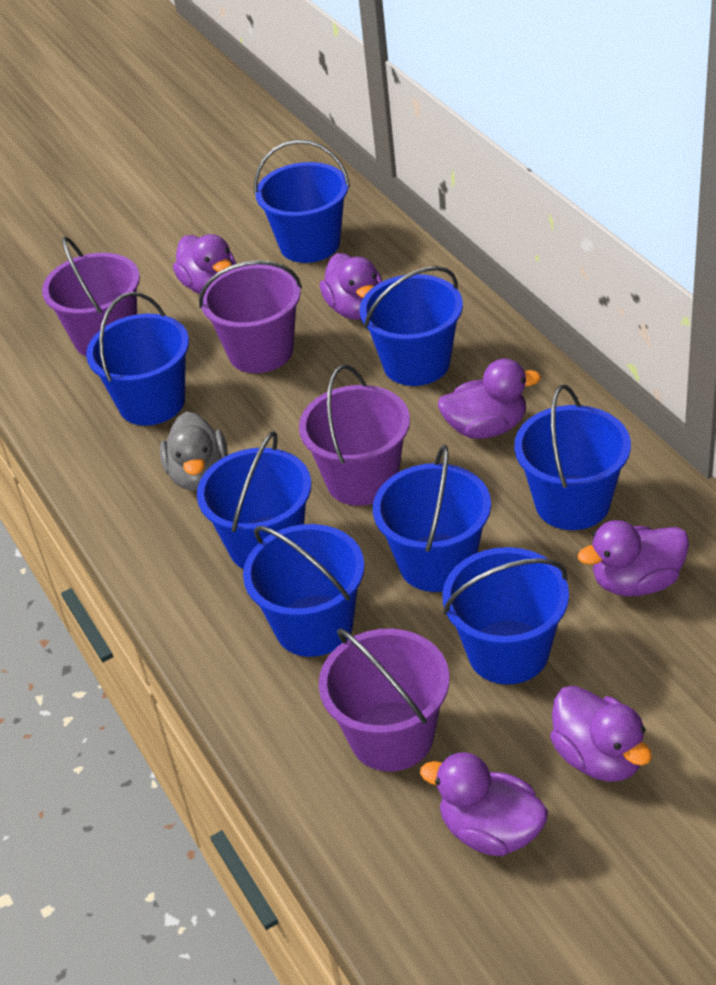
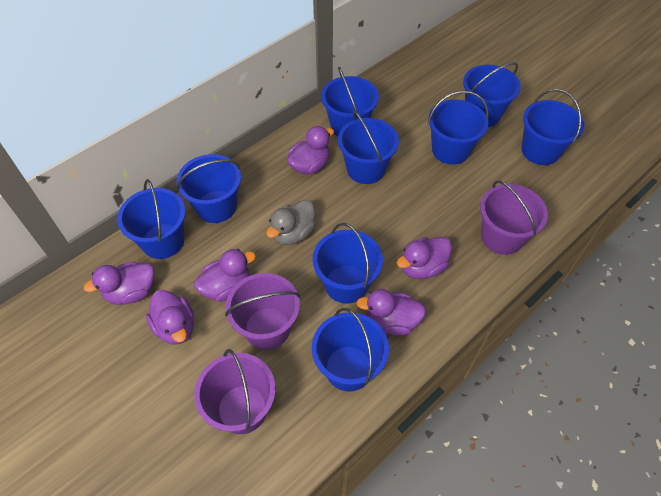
blue bucket: 8 -> 9
purple bucket: 4 -> 3

